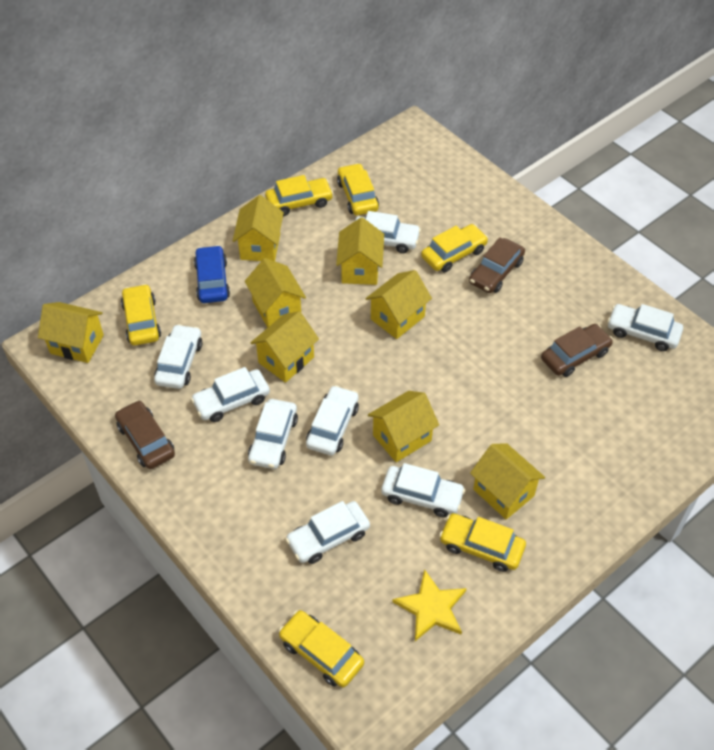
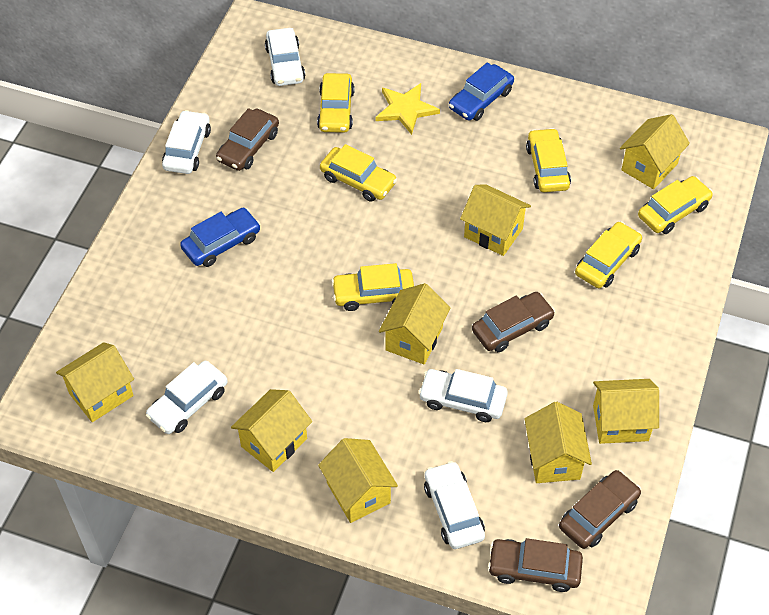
blue car: 1 -> 2
brown car: 3 -> 4
white car: 8 -> 5

